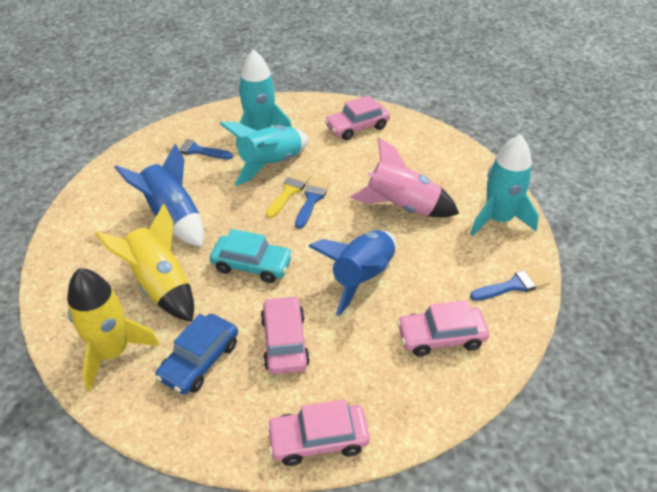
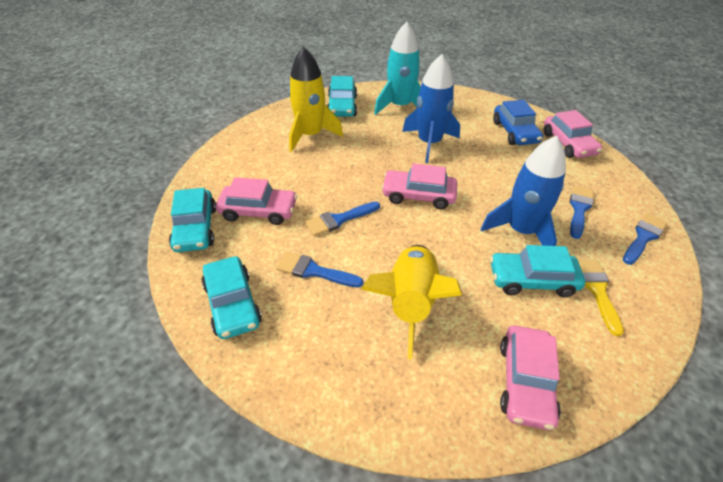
blue brush: 3 -> 4
pink rocket: 1 -> 0
turquoise car: 1 -> 4
turquoise rocket: 3 -> 1

